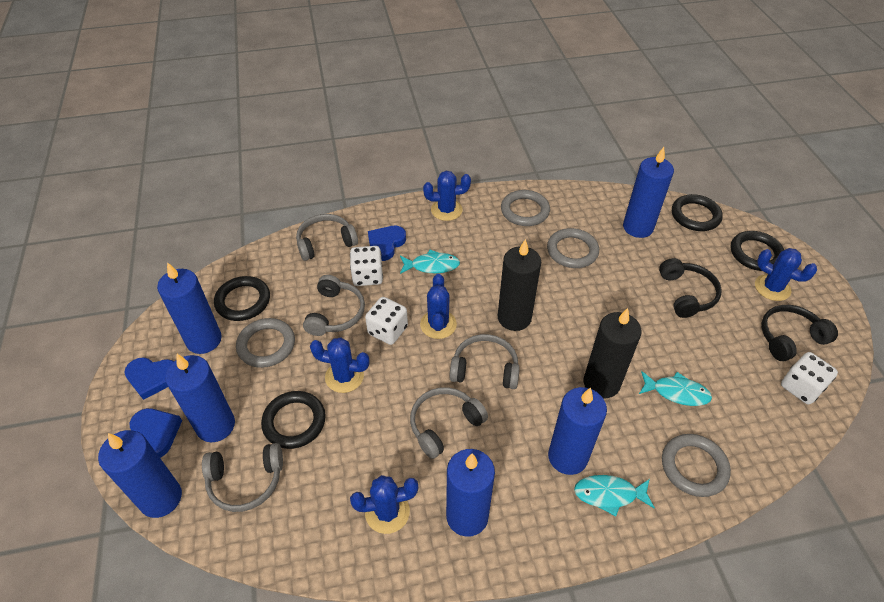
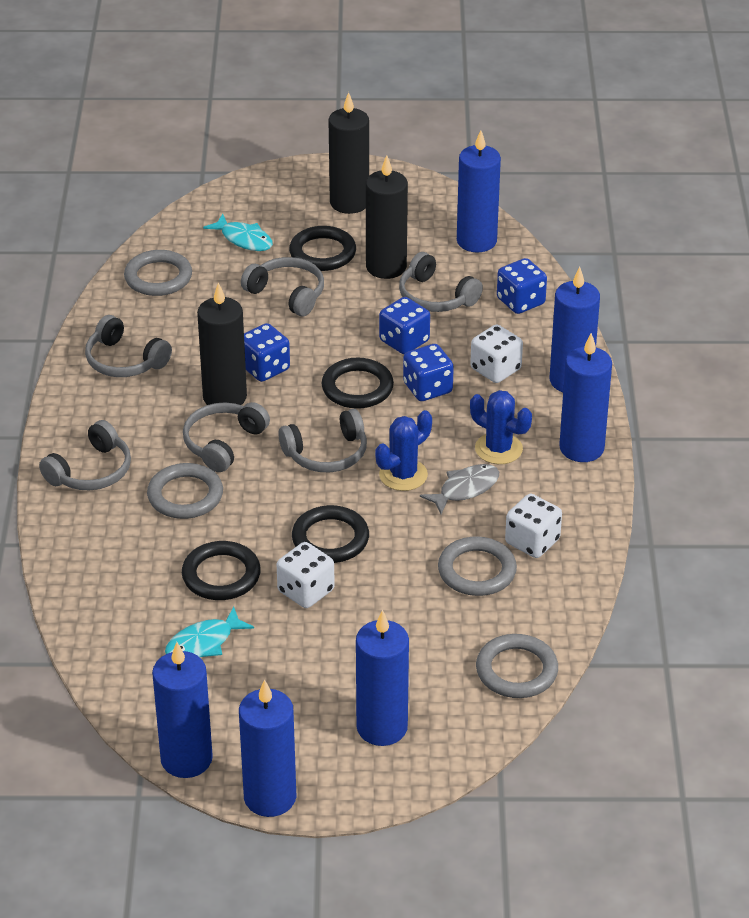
black candle: 2 -> 3
black headphones: 2 -> 0
blue cactus: 5 -> 2
blue dice: 0 -> 4
blue heart: 3 -> 0
grey fish: 0 -> 1
grey headphones: 5 -> 6
turquoise fish: 3 -> 2

